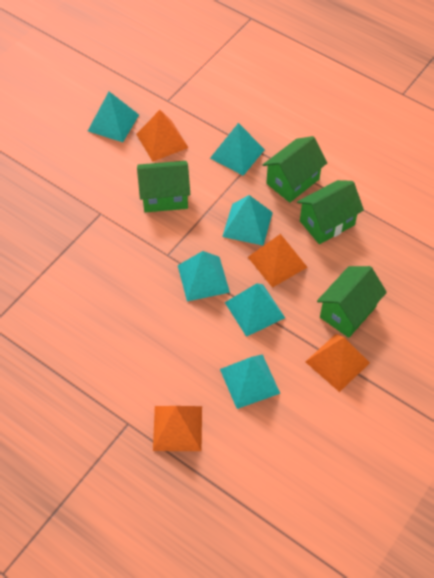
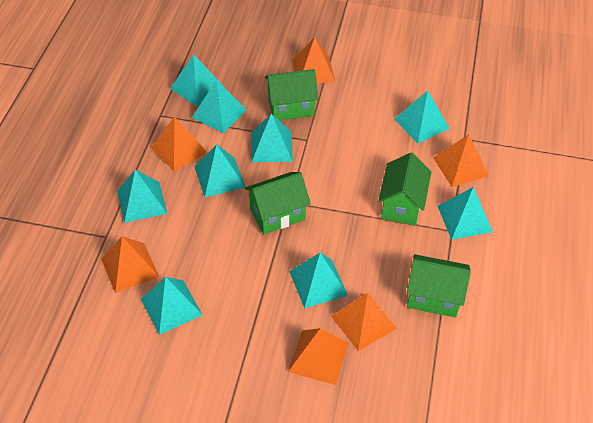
orange pyramid: 4 -> 6
turquoise pyramid: 6 -> 9

